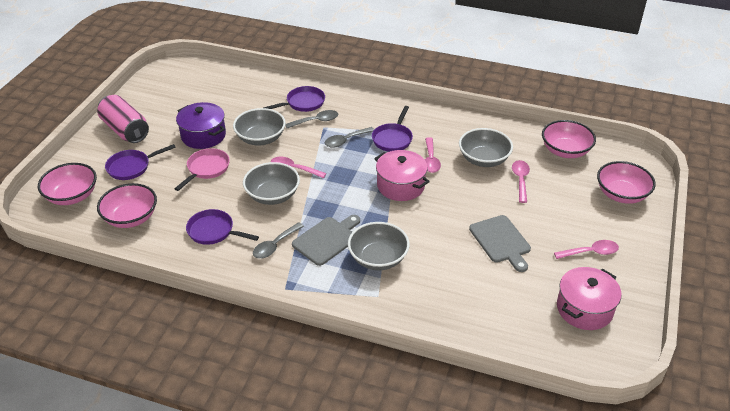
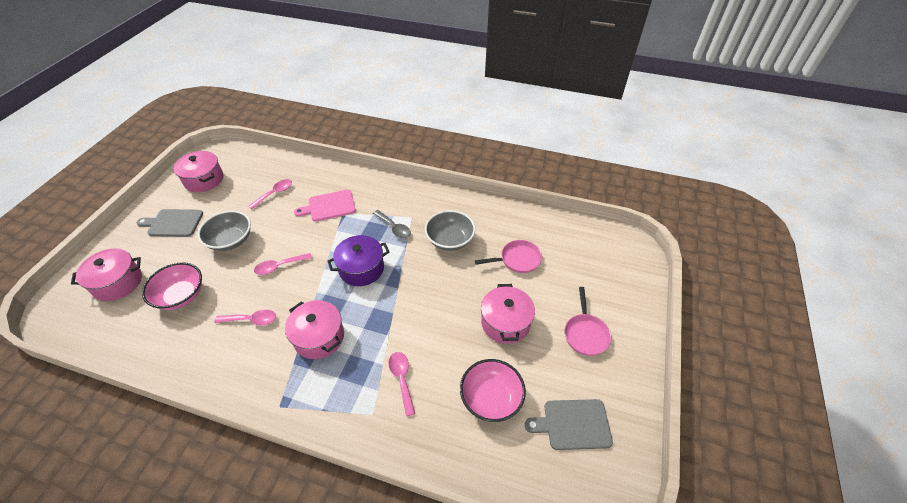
grey bowl: 4 -> 2
grey spoon: 3 -> 1
pink bowl: 4 -> 2
pink can: 1 -> 0
pink cutting board: 0 -> 1
pink pan: 1 -> 2
pink pot: 2 -> 4
purple pan: 4 -> 0

